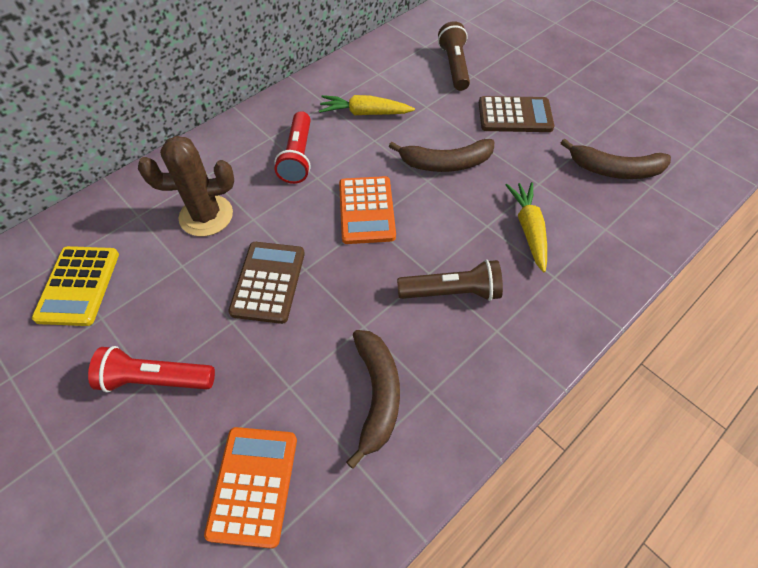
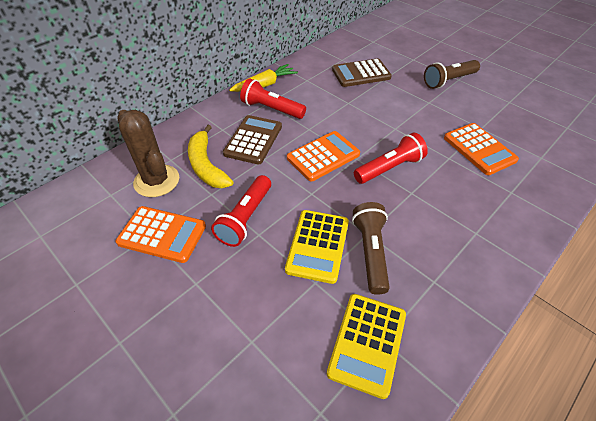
brown banana: 3 -> 0
orange calculator: 2 -> 3
red flashlight: 2 -> 3
yellow banana: 0 -> 1
yellow calculator: 1 -> 2
yellow carrot: 2 -> 1

